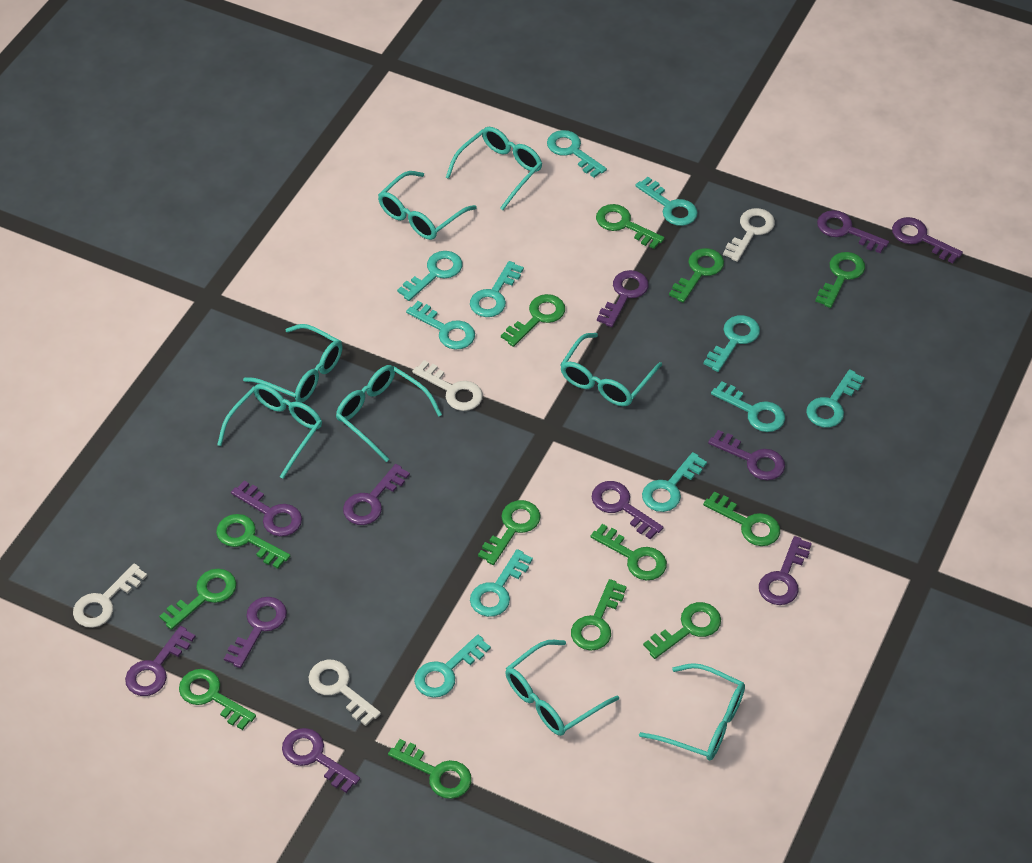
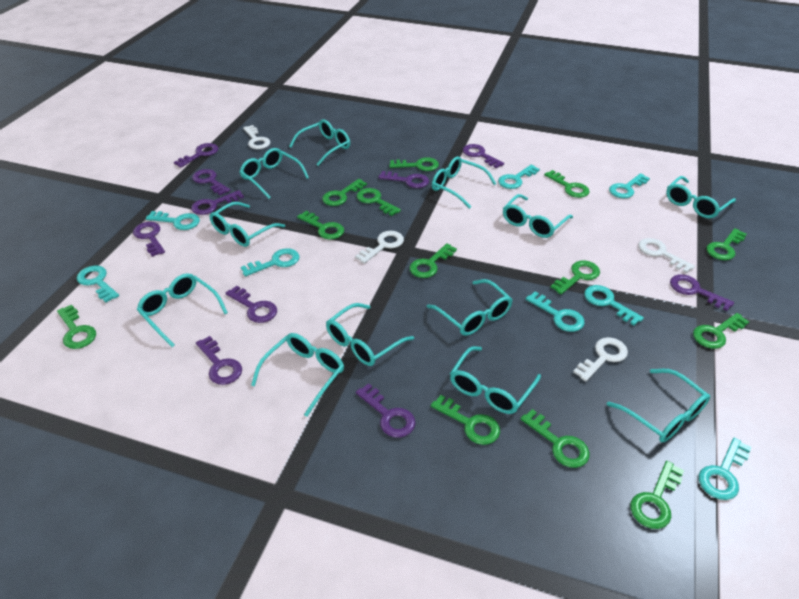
purple key: 11 -> 10
turquoise glasses: 8 -> 12
turquoise key: 11 -> 8

